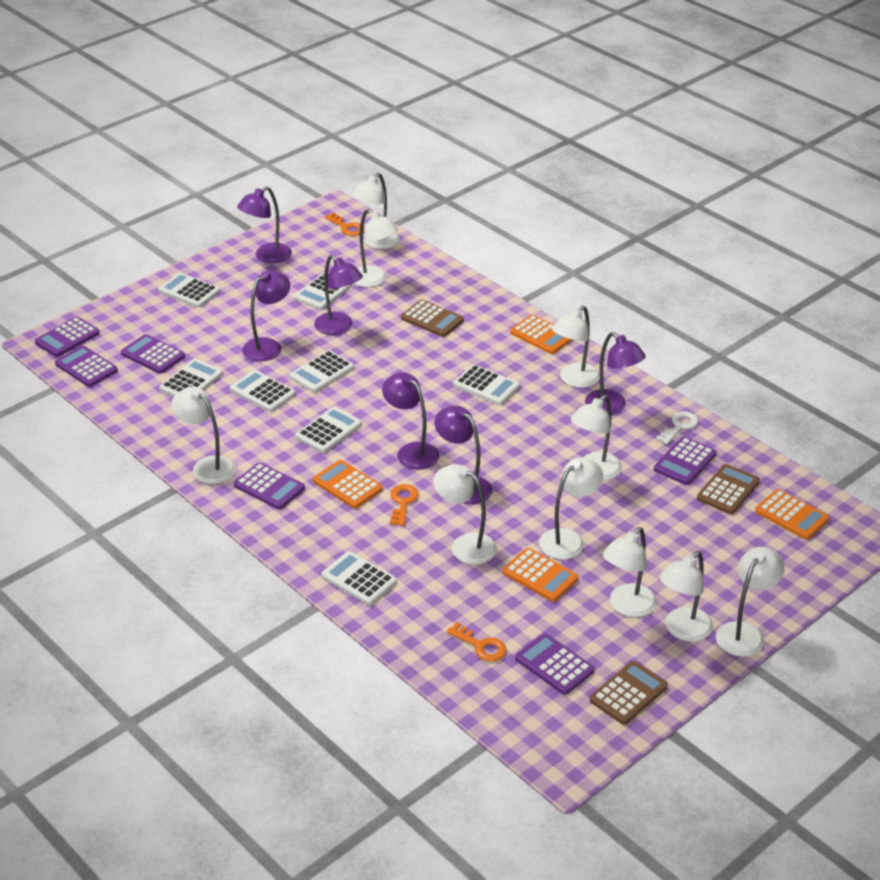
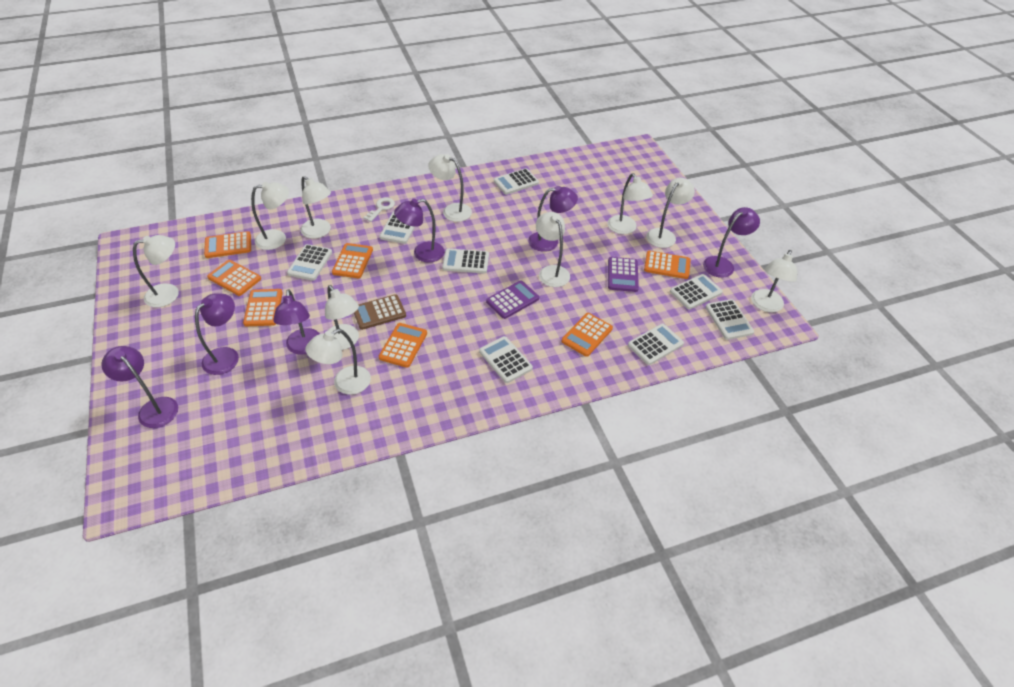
brown calculator: 3 -> 1
orange calculator: 4 -> 7
orange key: 3 -> 0
purple calculator: 6 -> 2

